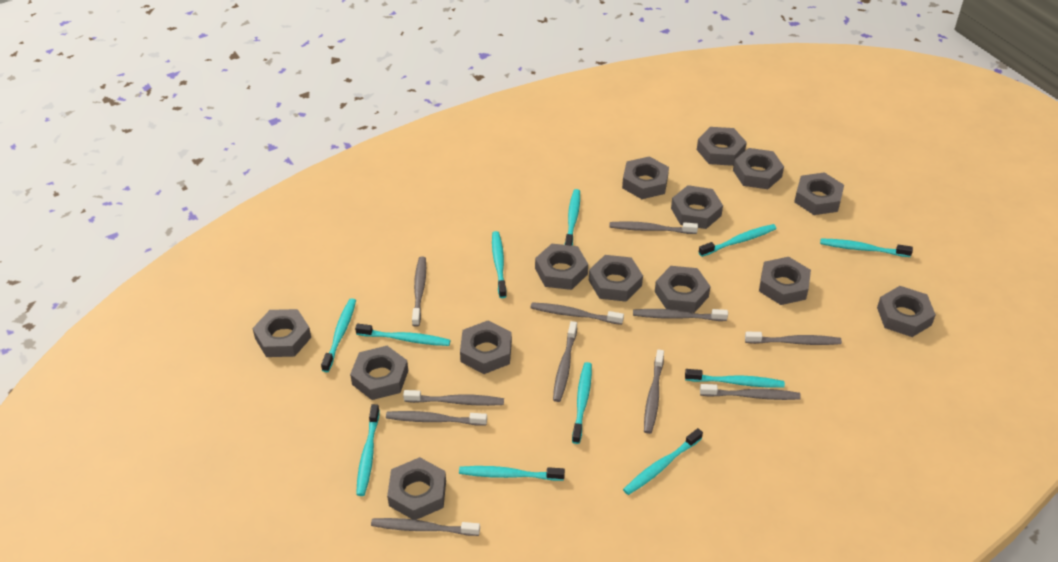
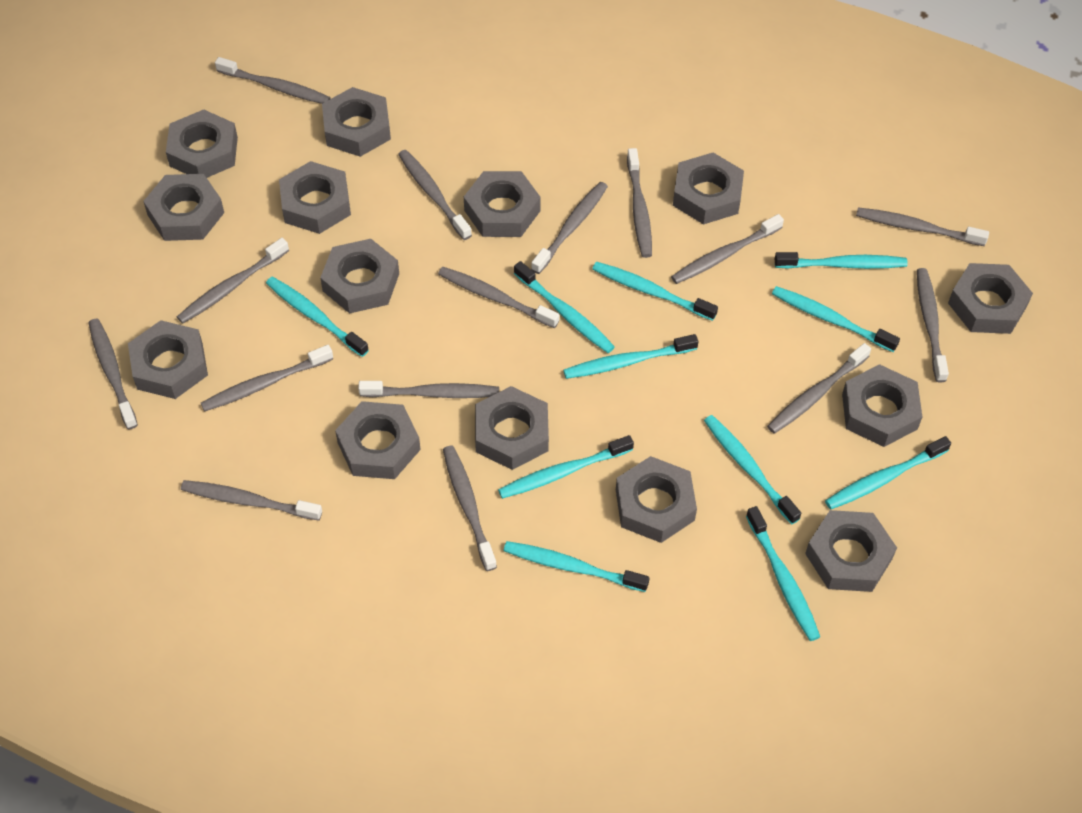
grey toothbrush: 11 -> 15

